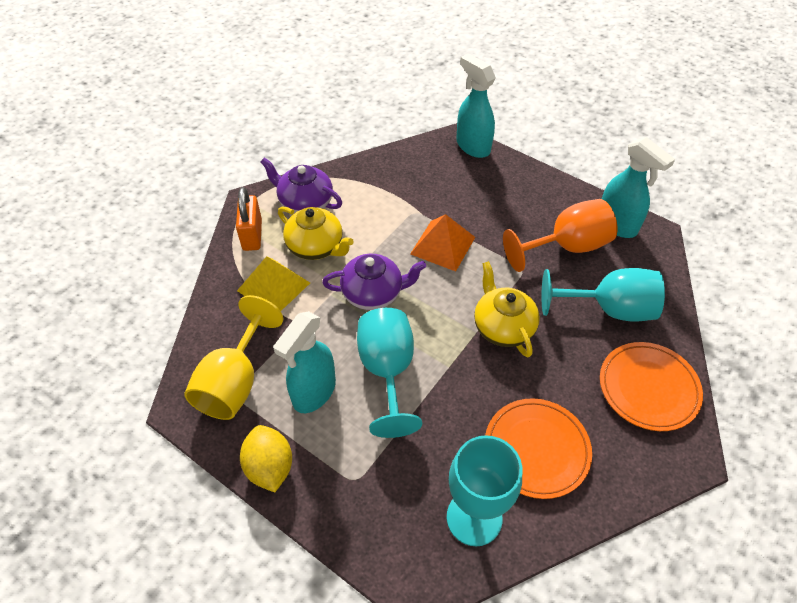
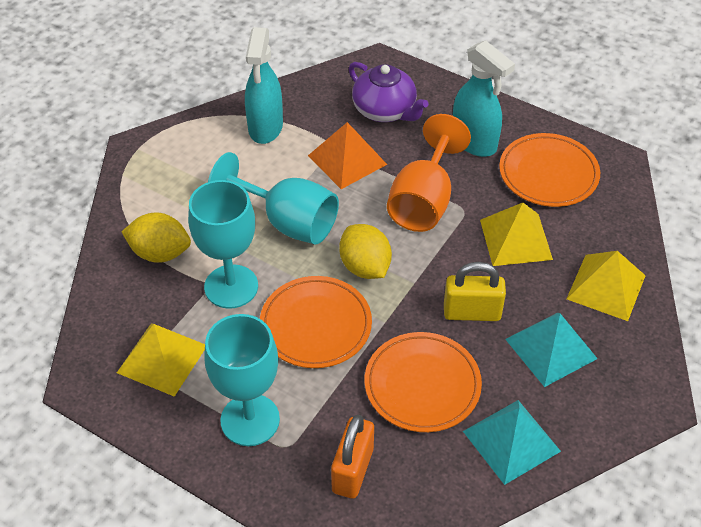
orange plate: 2 -> 3
purple teapot: 2 -> 1
turquoise pyramid: 0 -> 2
turquoise spray bottle: 3 -> 2
yellow goblet: 1 -> 0
yellow lemon: 1 -> 2
yellow padlock: 0 -> 1
yellow pyramid: 1 -> 3
yellow teapot: 2 -> 0

